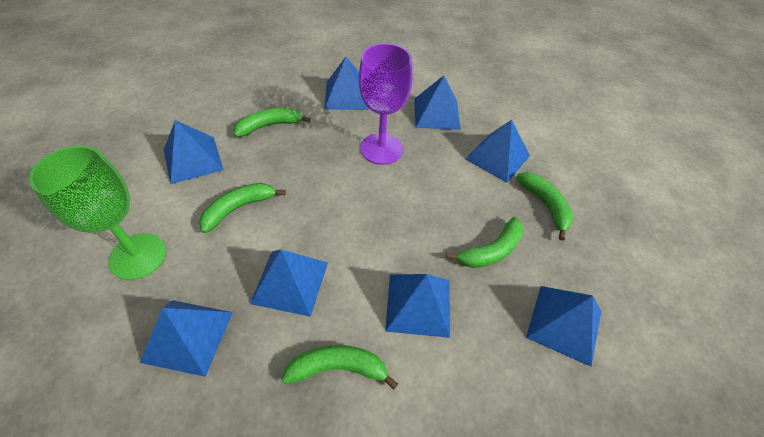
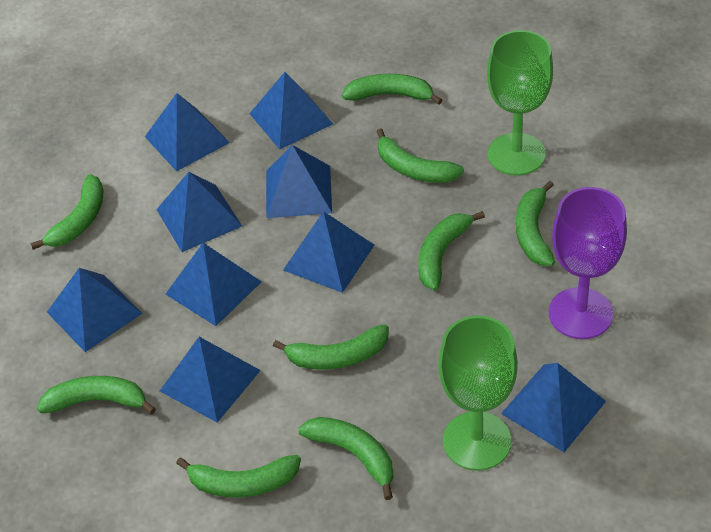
blue pyramid: 8 -> 9
green banana: 5 -> 9
green goblet: 1 -> 2

